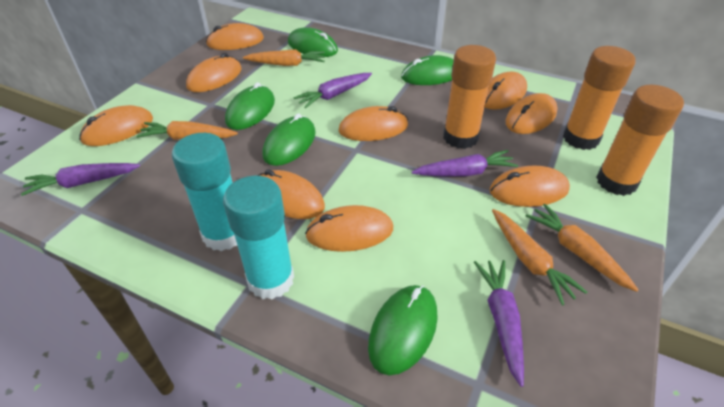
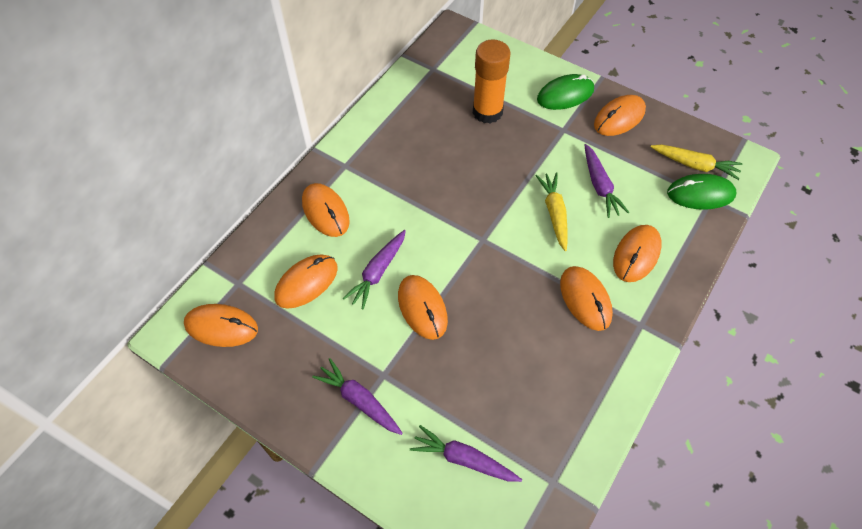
green mouse: 5 -> 2
orange carrot: 4 -> 0
orange glue stick: 3 -> 1
orange mouse: 9 -> 7
turquoise glue stick: 2 -> 0
yellow carrot: 0 -> 2

